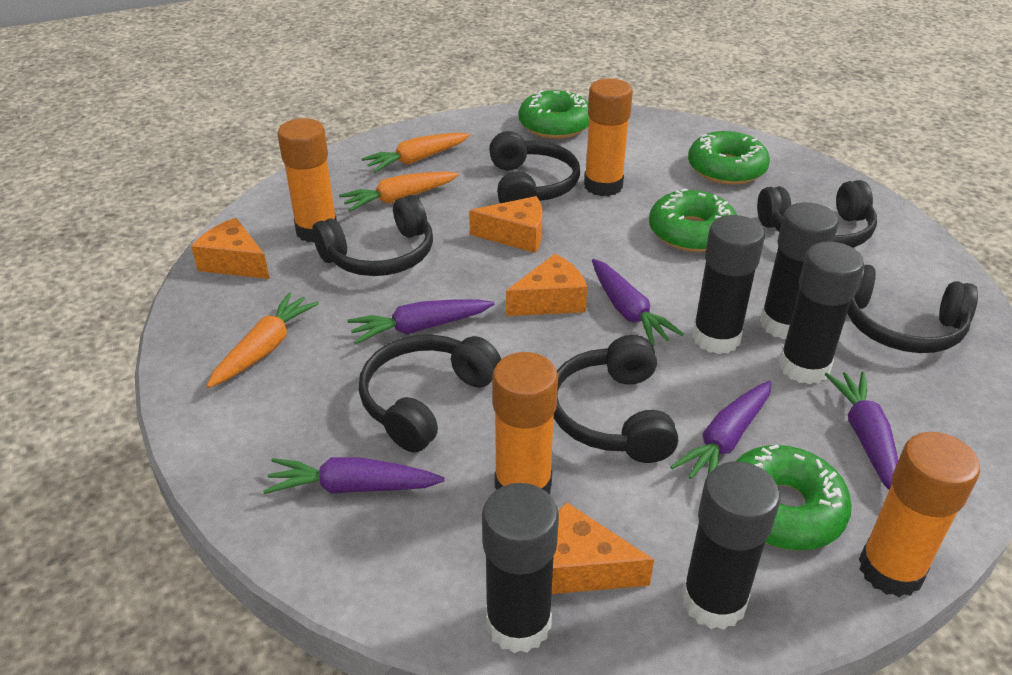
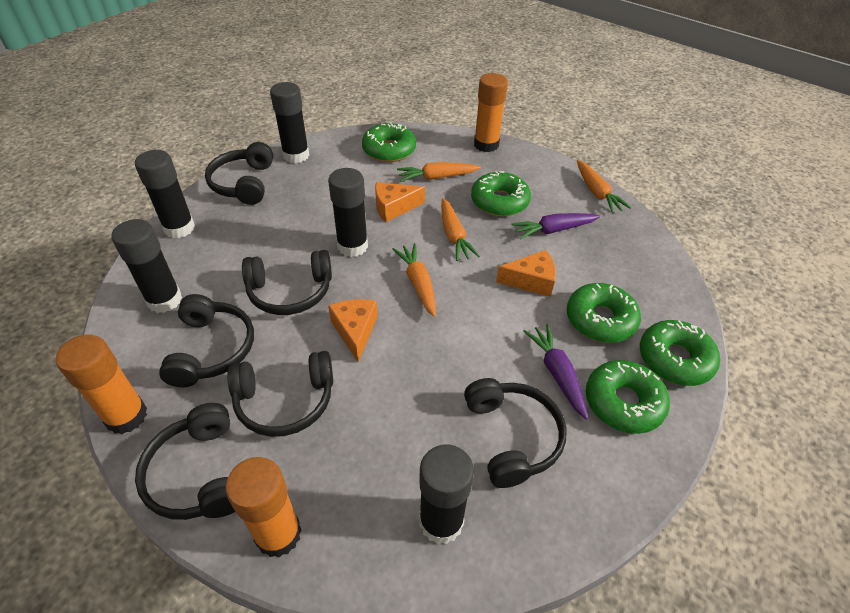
green donut: 4 -> 5
orange carrot: 3 -> 4
orange cheese: 4 -> 3
orange glue stick: 4 -> 3
purple carrot: 5 -> 2

